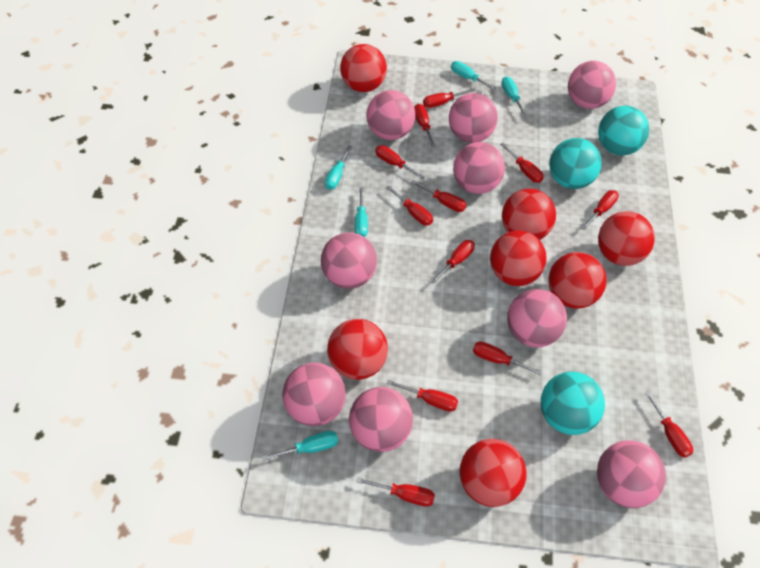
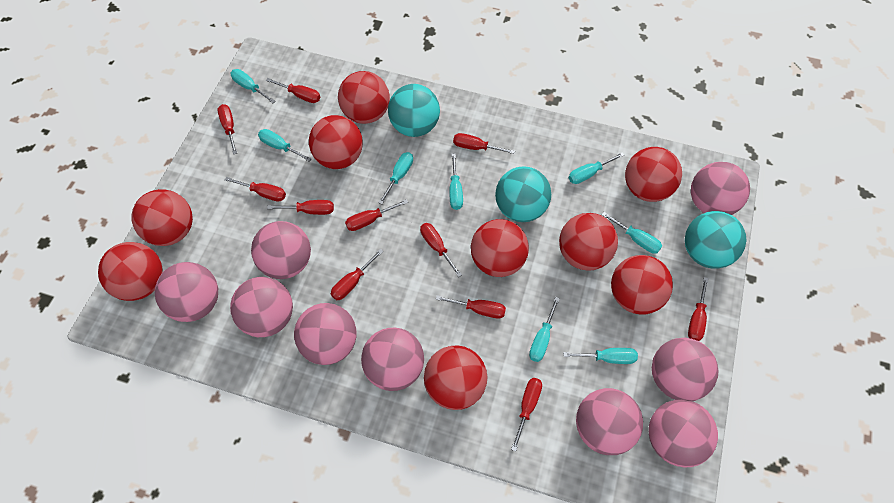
red ball: 7 -> 9
red screwdriver: 12 -> 11
turquoise screwdriver: 5 -> 8

